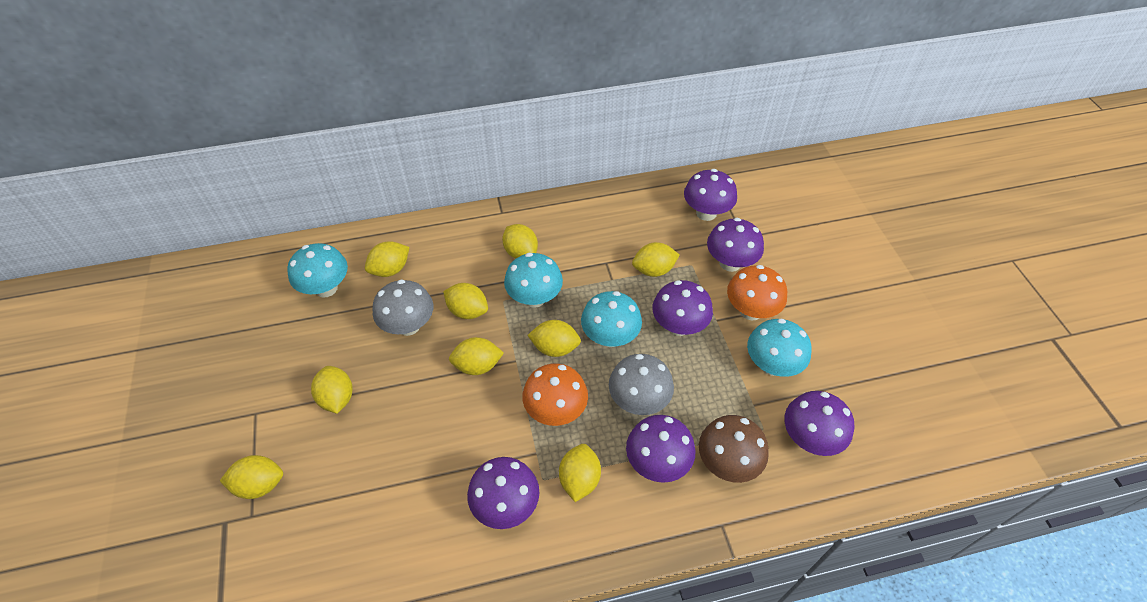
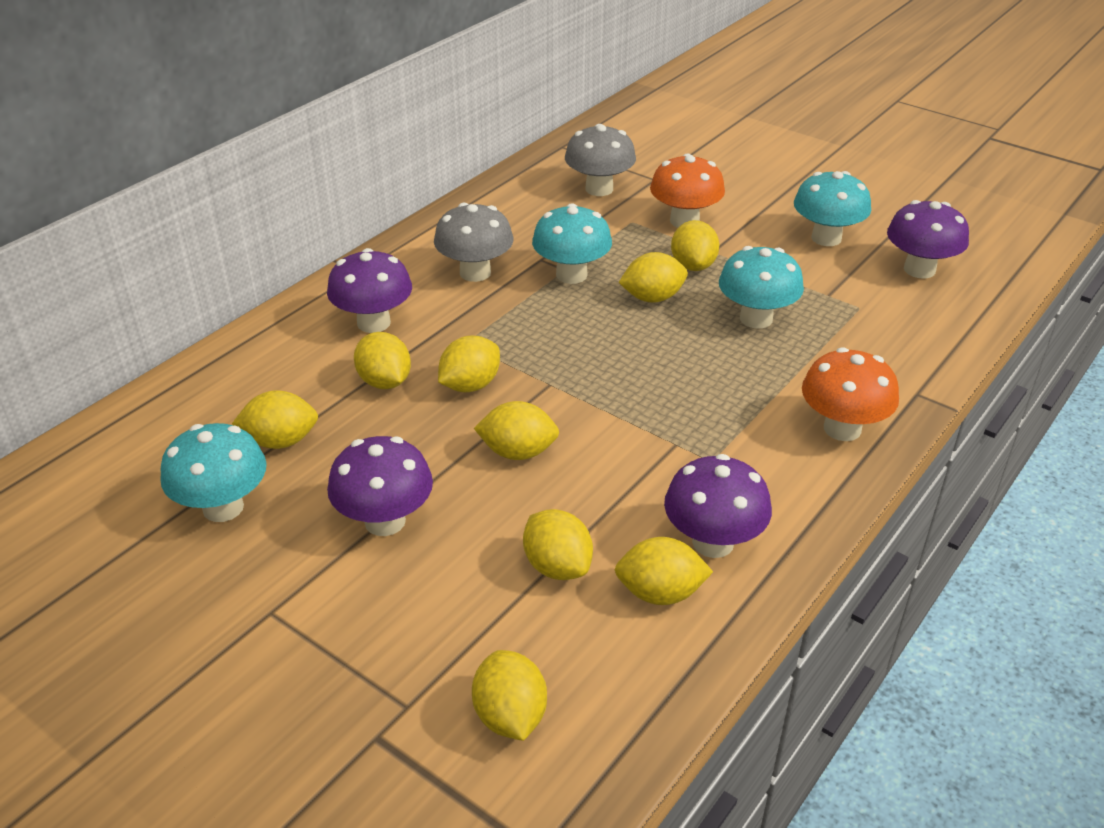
brown mushroom: 1 -> 0
purple mushroom: 6 -> 4

